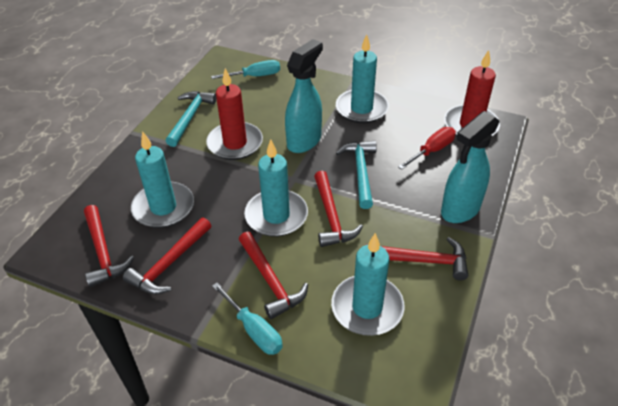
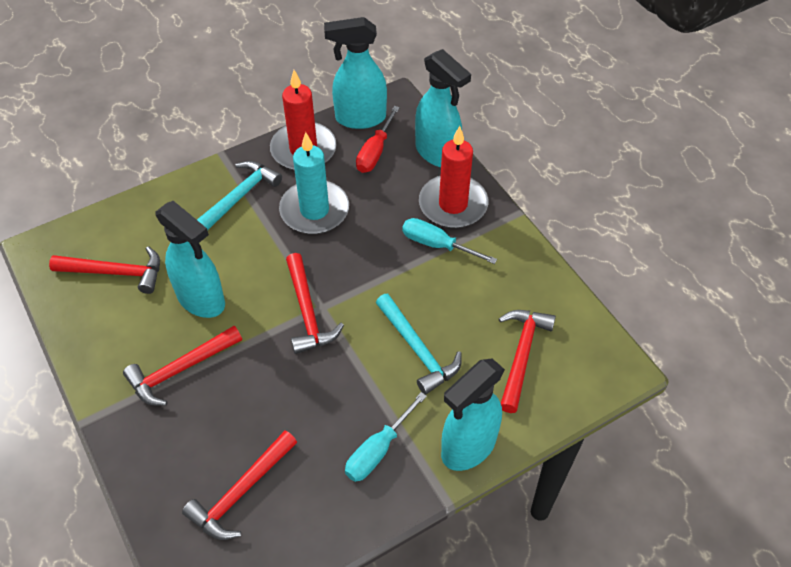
turquoise candle: 4 -> 1
turquoise spray bottle: 2 -> 4

